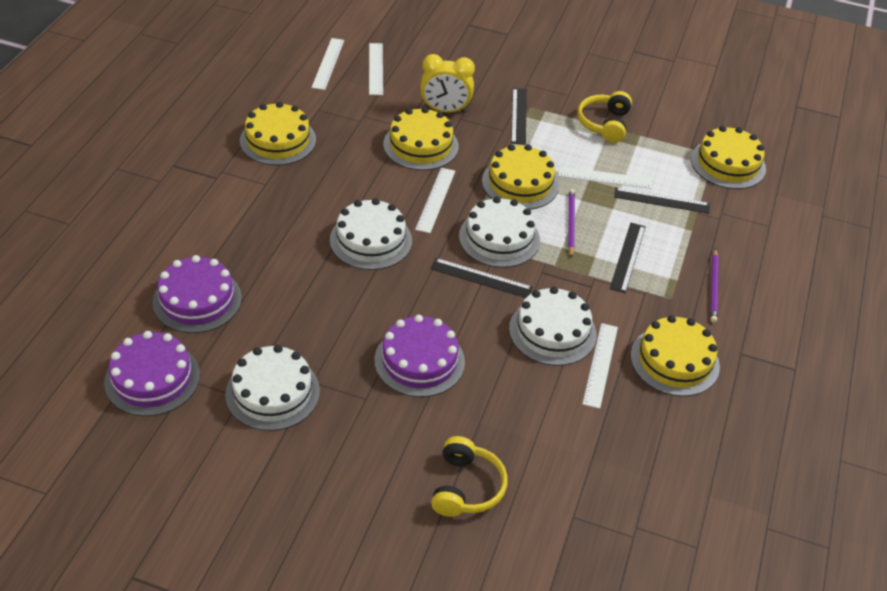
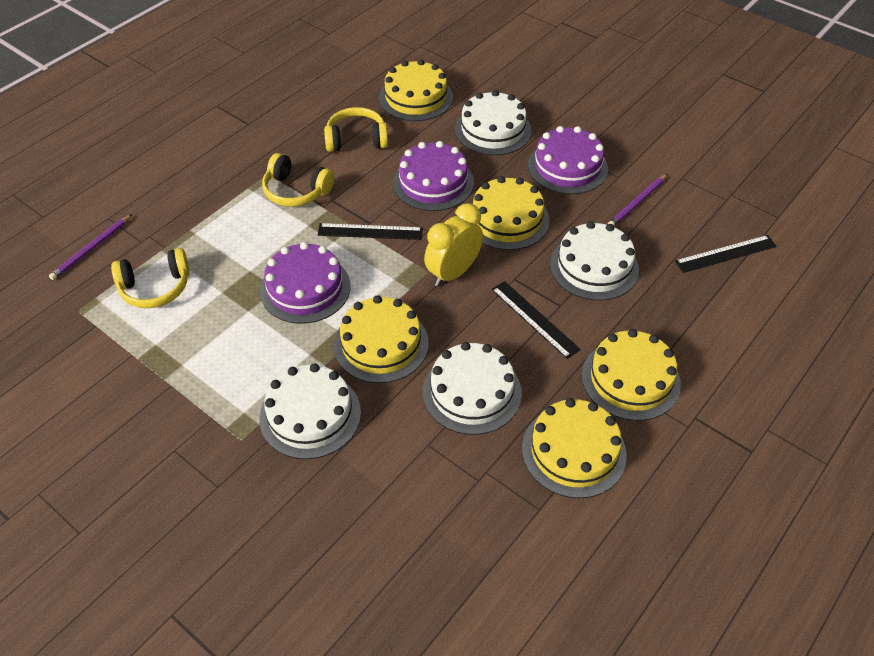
black ruler: 4 -> 3
white ruler: 5 -> 0
yellow headphones: 2 -> 3

